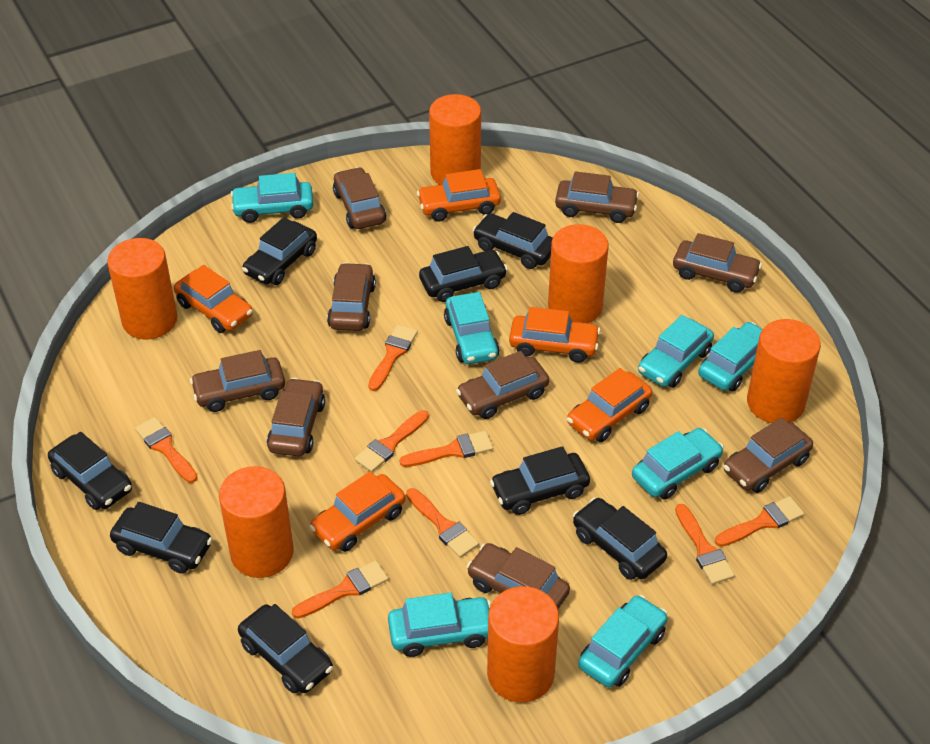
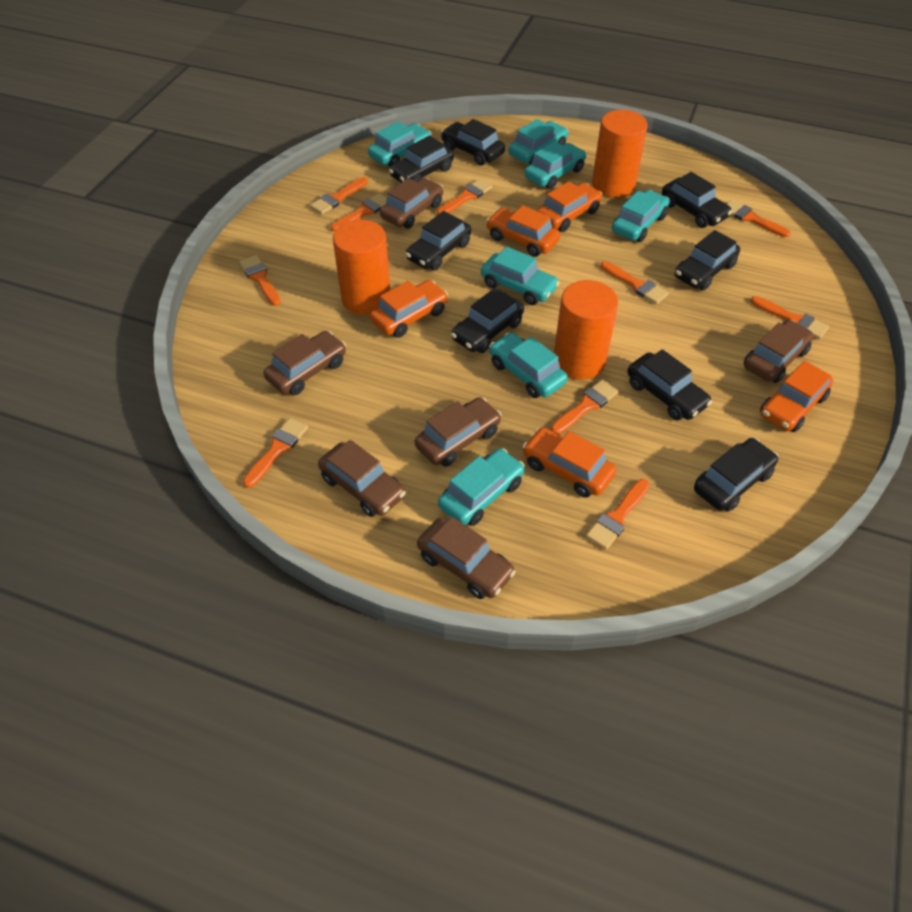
brown car: 9 -> 6
orange brush: 8 -> 10
orange cylinder: 6 -> 3

